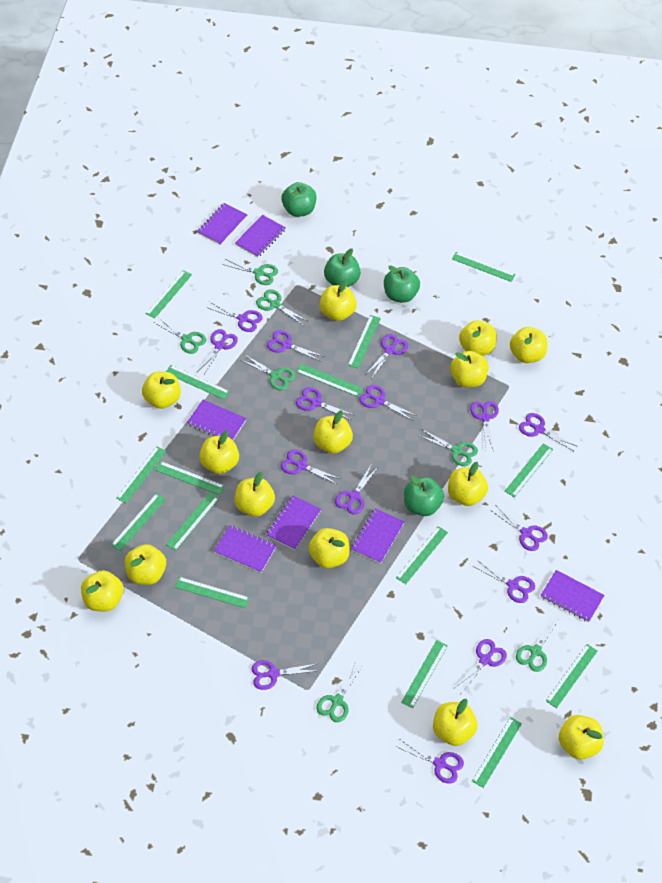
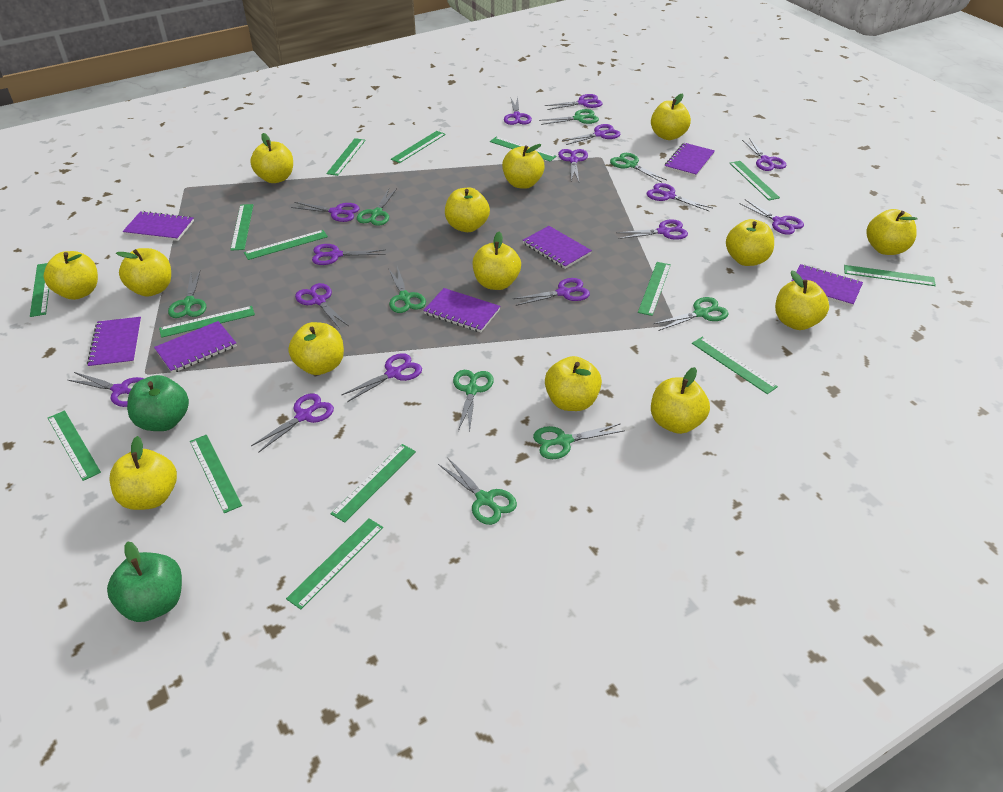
green apple: 4 -> 2
green scissors: 7 -> 9

